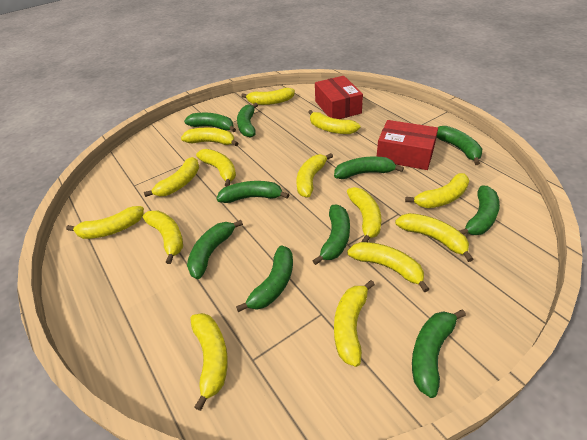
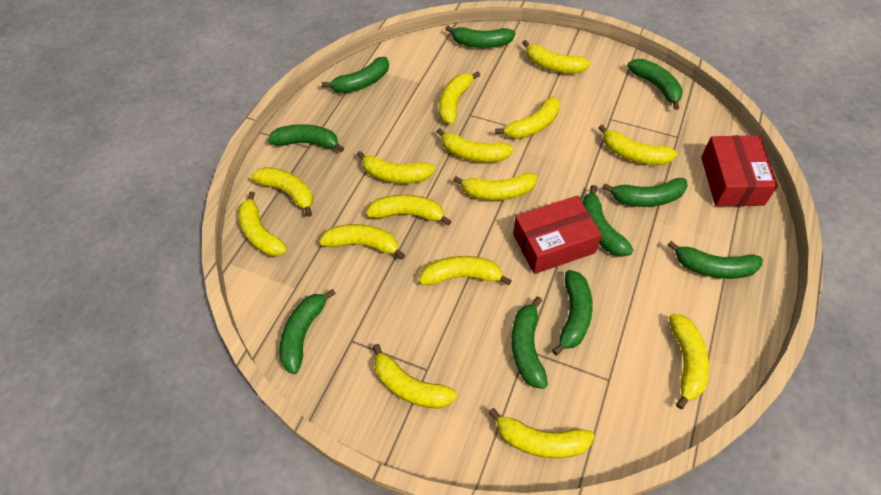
yellow banana: 14 -> 15

